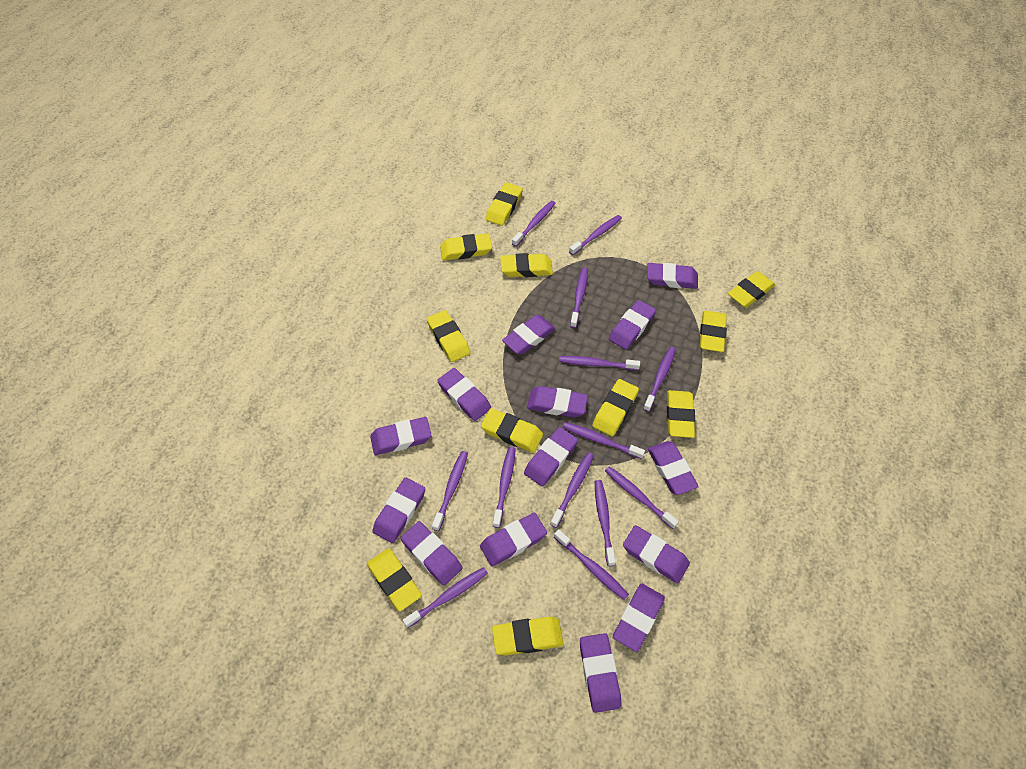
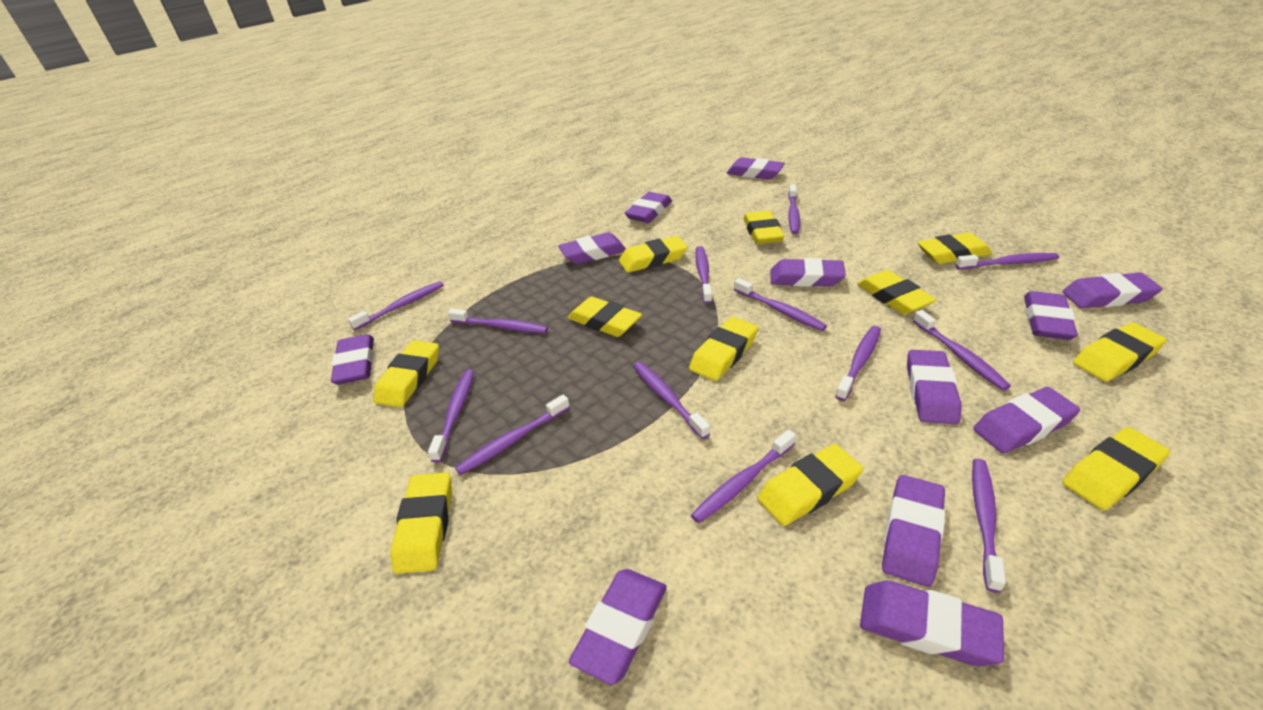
purple eraser: 14 -> 12

